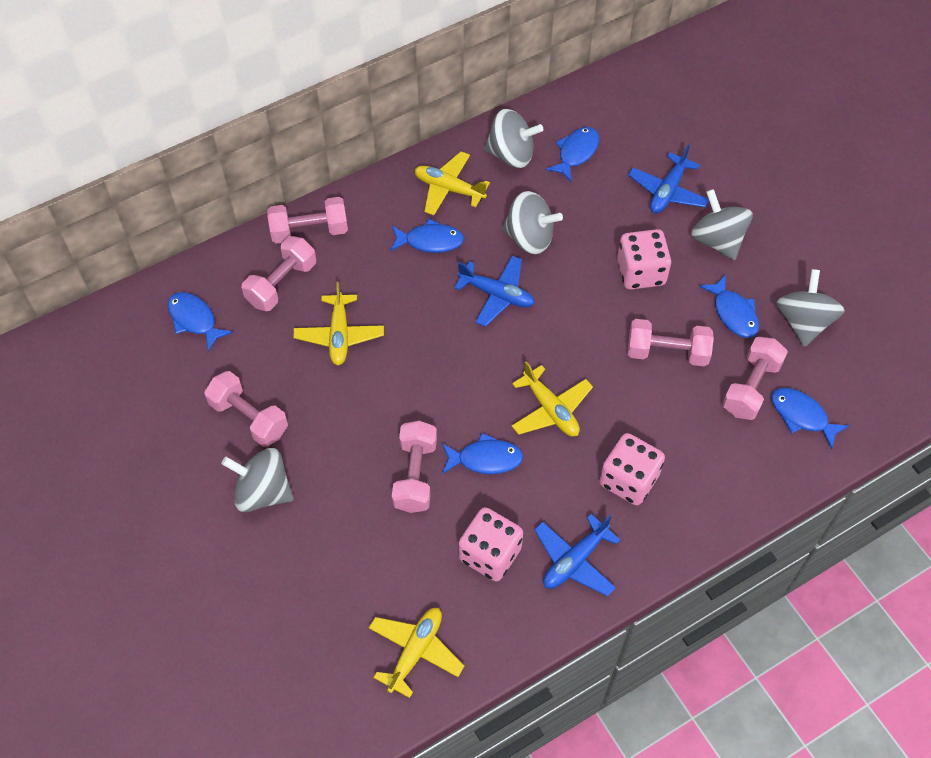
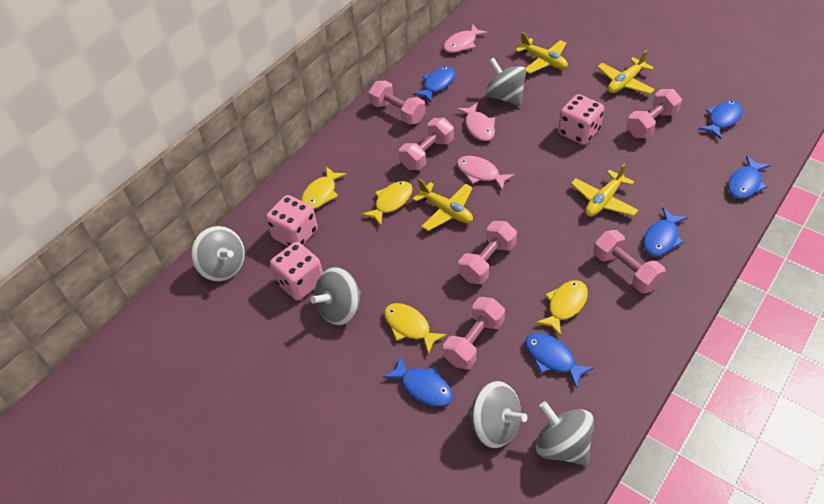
blue plane: 3 -> 0
pink fish: 0 -> 3
yellow fish: 0 -> 4

